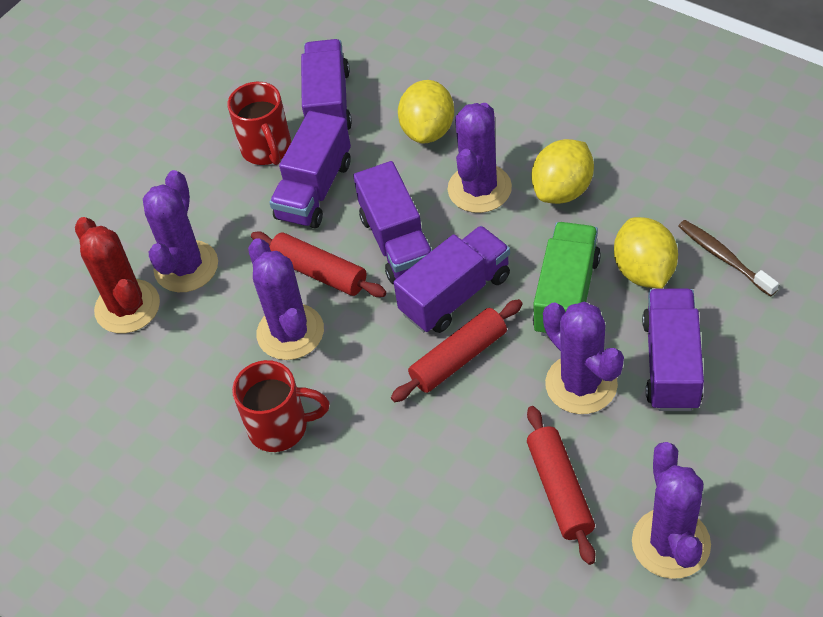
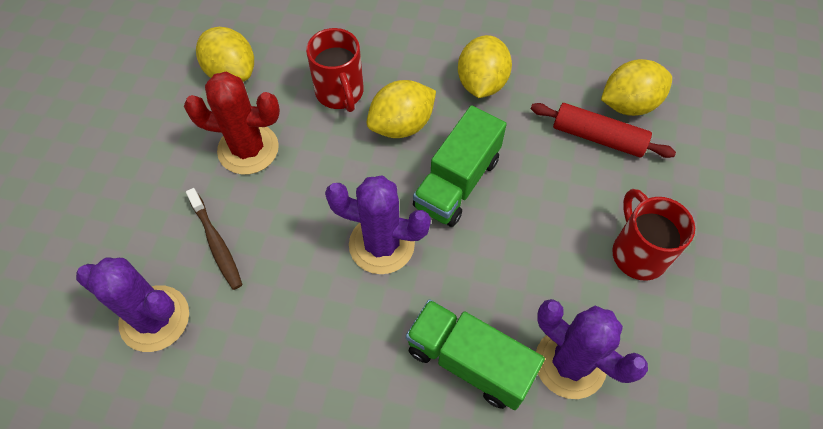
green truck: 1 -> 2
purple cactus: 5 -> 3
purple truck: 5 -> 0
red rolling pin: 3 -> 1
yellow lemon: 3 -> 4

